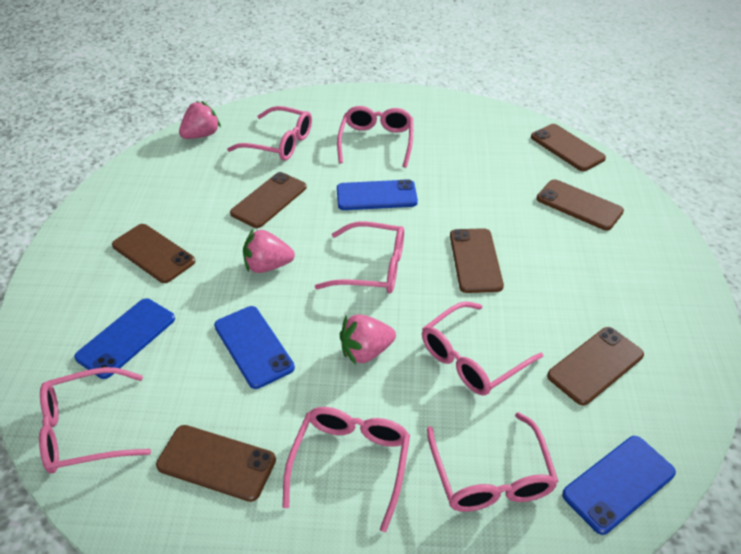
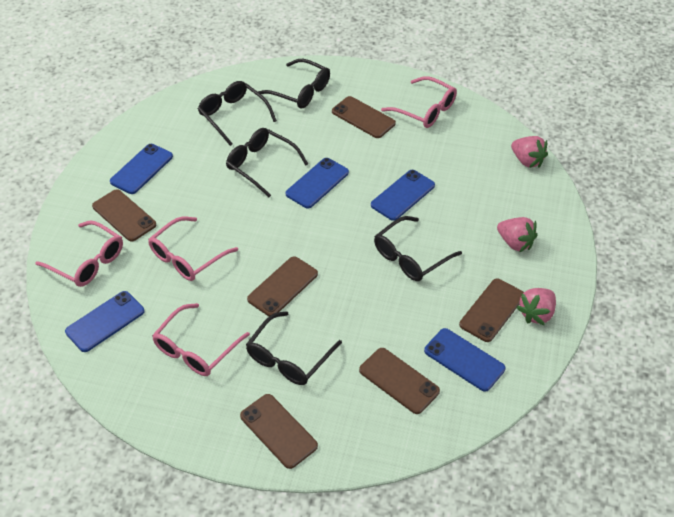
black glasses: 0 -> 5
blue phone: 4 -> 5
brown phone: 7 -> 6
pink glasses: 7 -> 4

